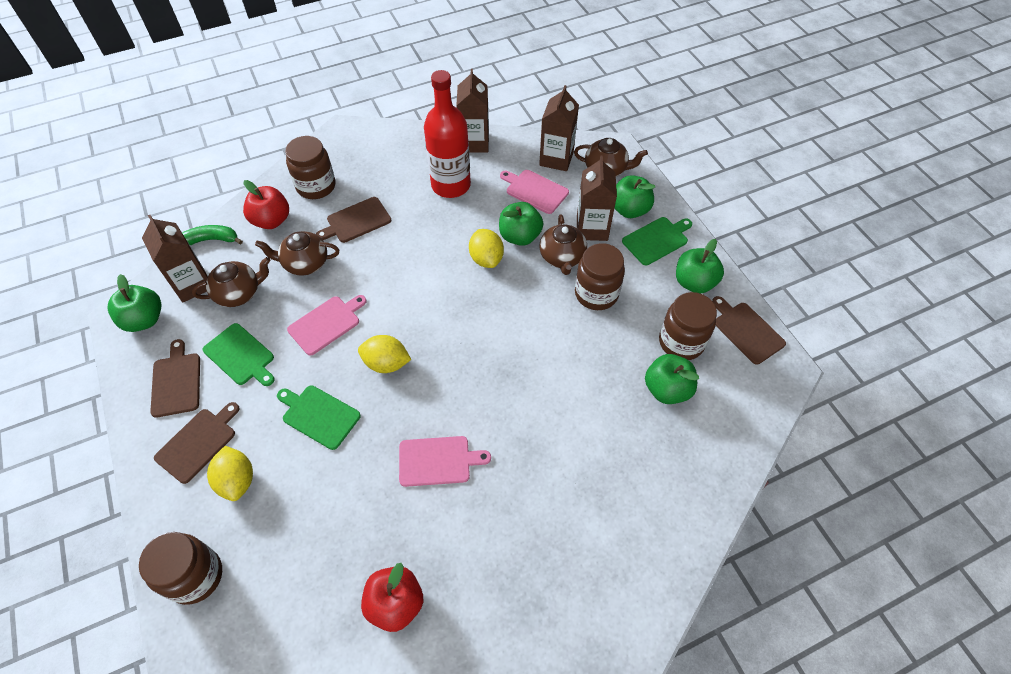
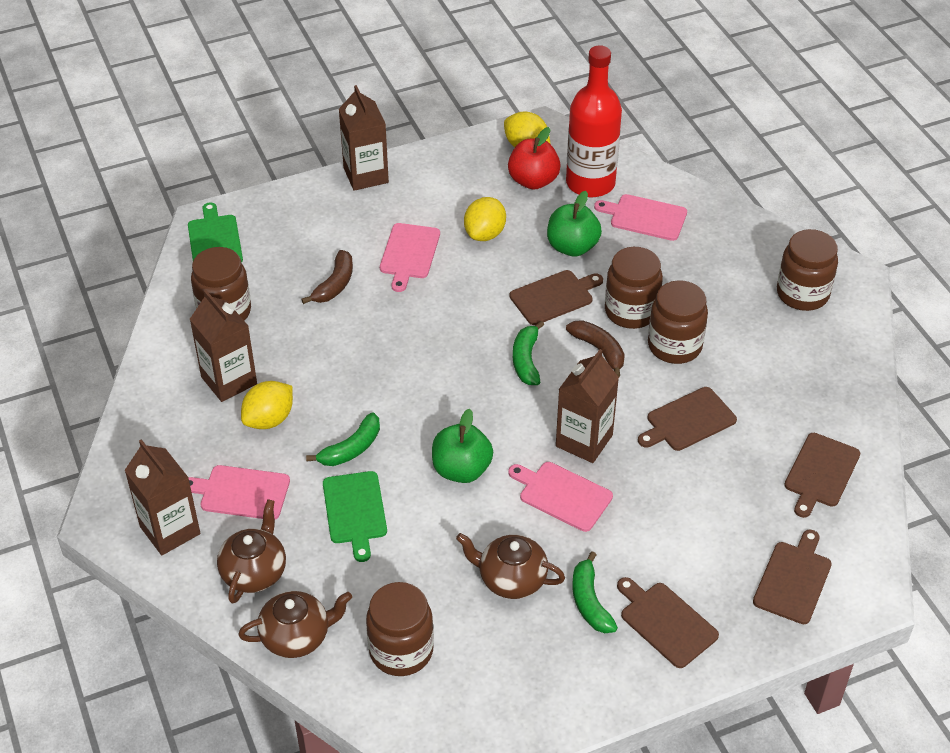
brown banana: 0 -> 2
brown cutting board: 4 -> 5
brown jar: 4 -> 5
brown teapot: 4 -> 3
green apple: 5 -> 2
green banana: 1 -> 3
green cutting board: 3 -> 2
pink cutting board: 3 -> 4
red apple: 2 -> 1

